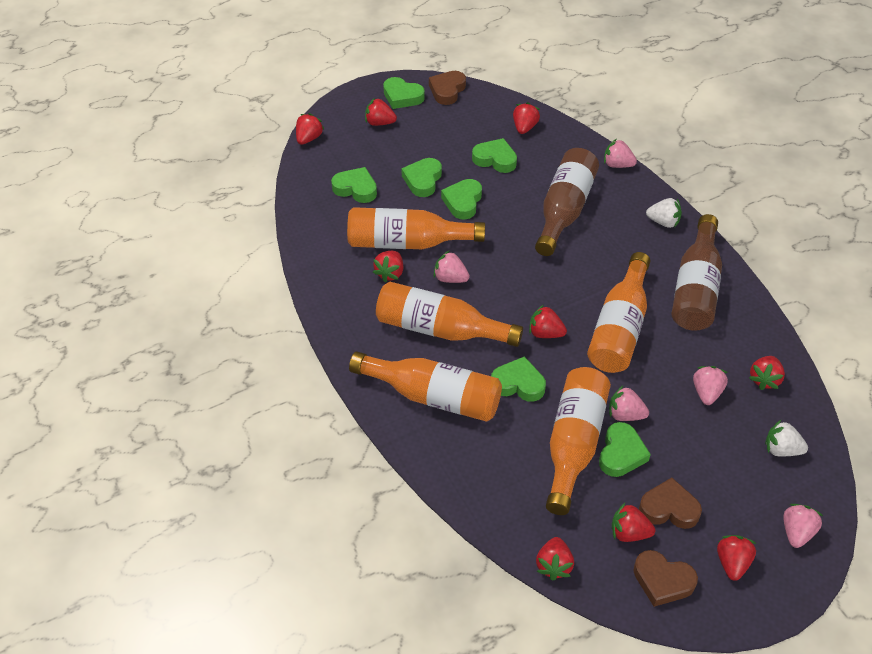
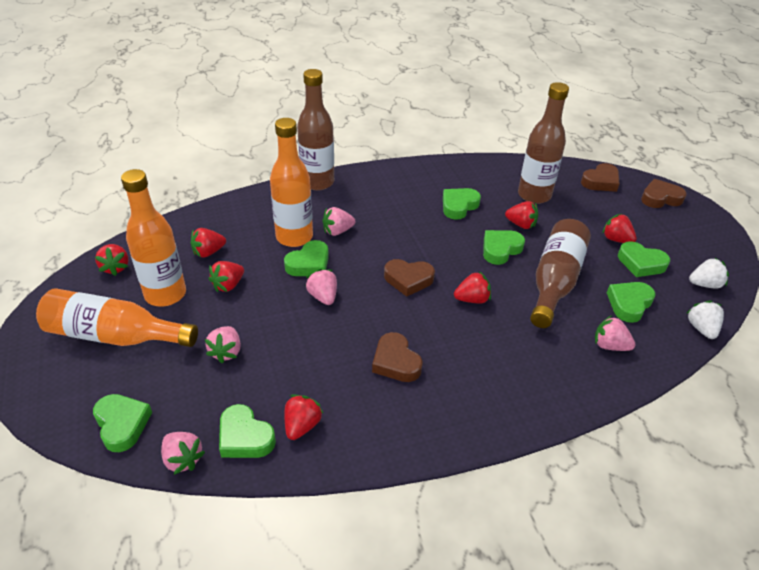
brown bottle: 2 -> 3
brown heart: 3 -> 4
orange bottle: 5 -> 3
red strawberry: 9 -> 7

